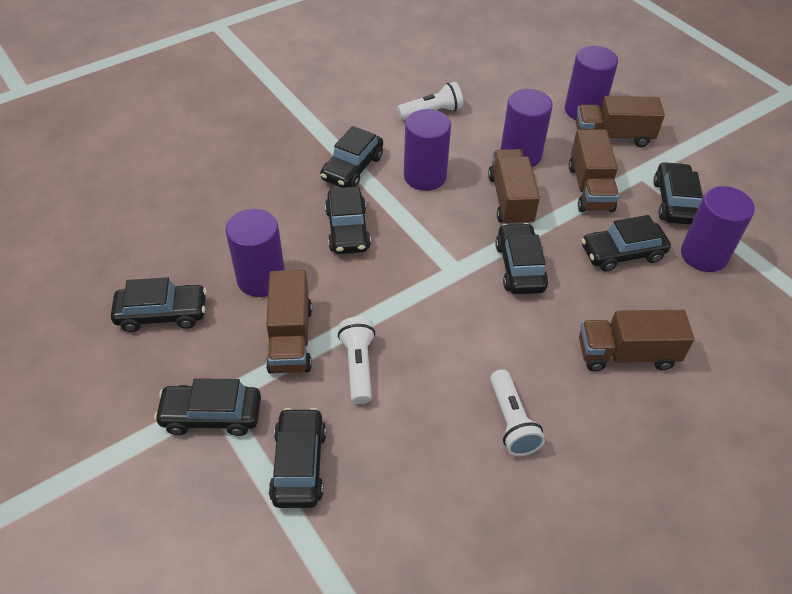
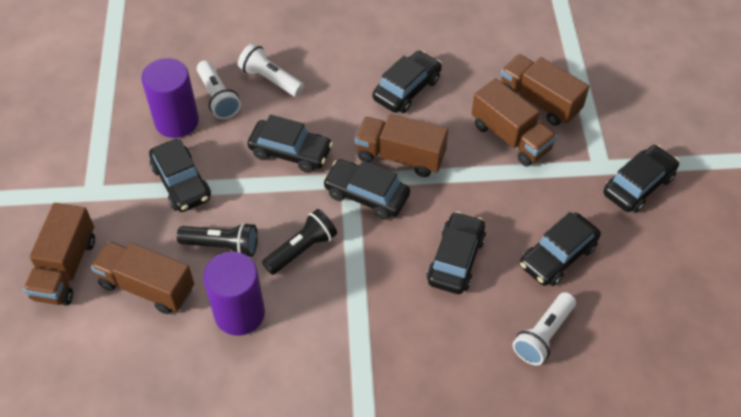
black car: 8 -> 7
black flashlight: 0 -> 2
purple cylinder: 5 -> 2

